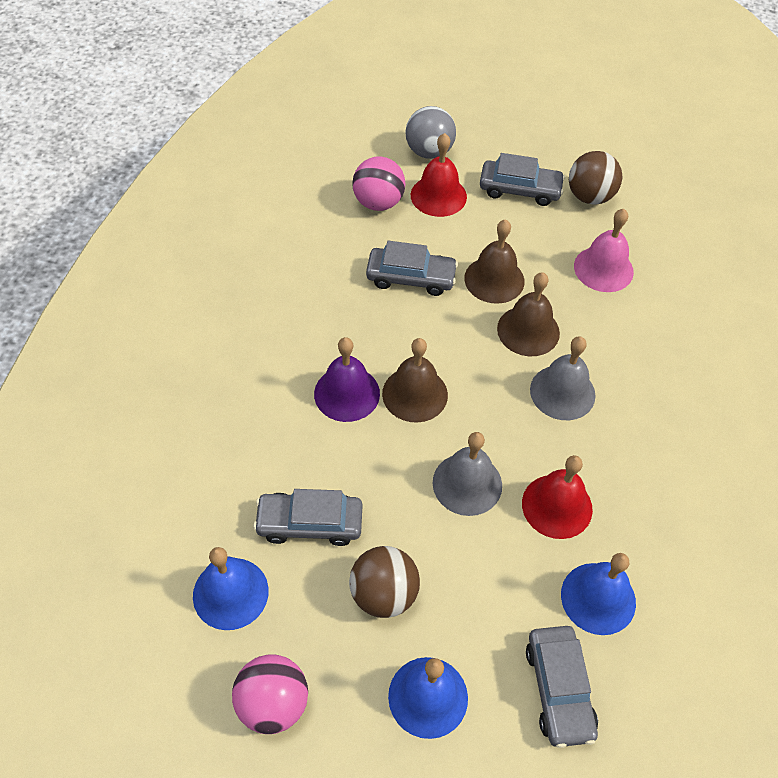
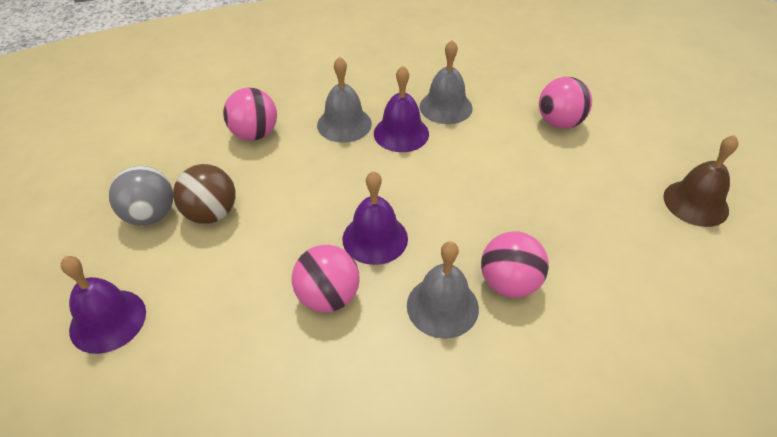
blue bell: 3 -> 0
brown ball: 2 -> 1
brown bell: 3 -> 1
grey bell: 2 -> 3
grey car: 4 -> 0
pink ball: 2 -> 4
pink bell: 1 -> 0
purple bell: 1 -> 3
red bell: 2 -> 0

